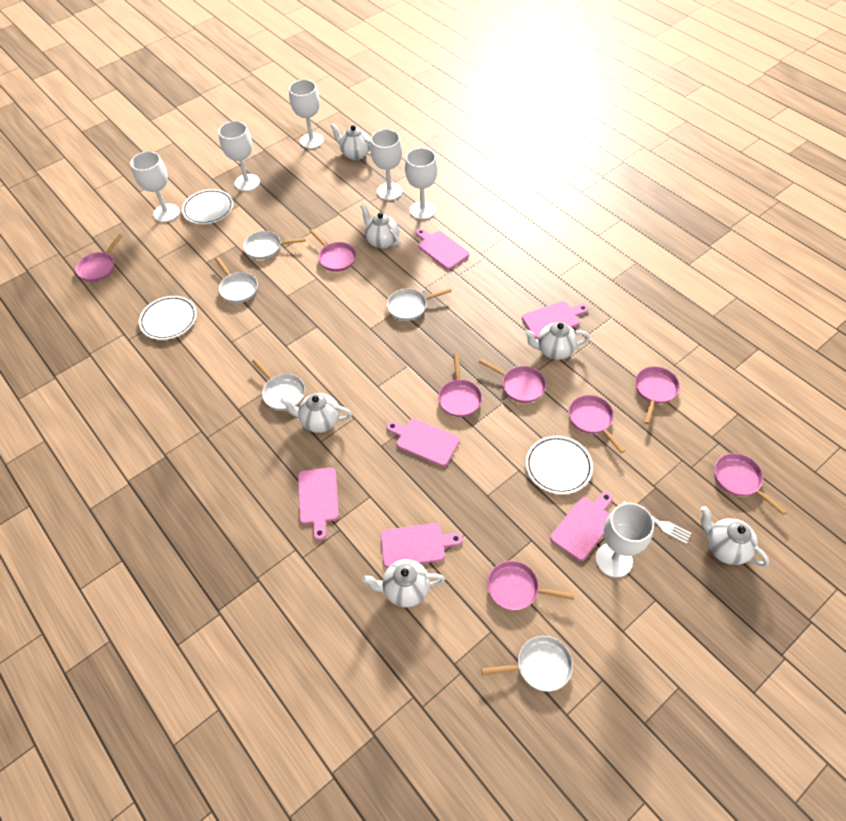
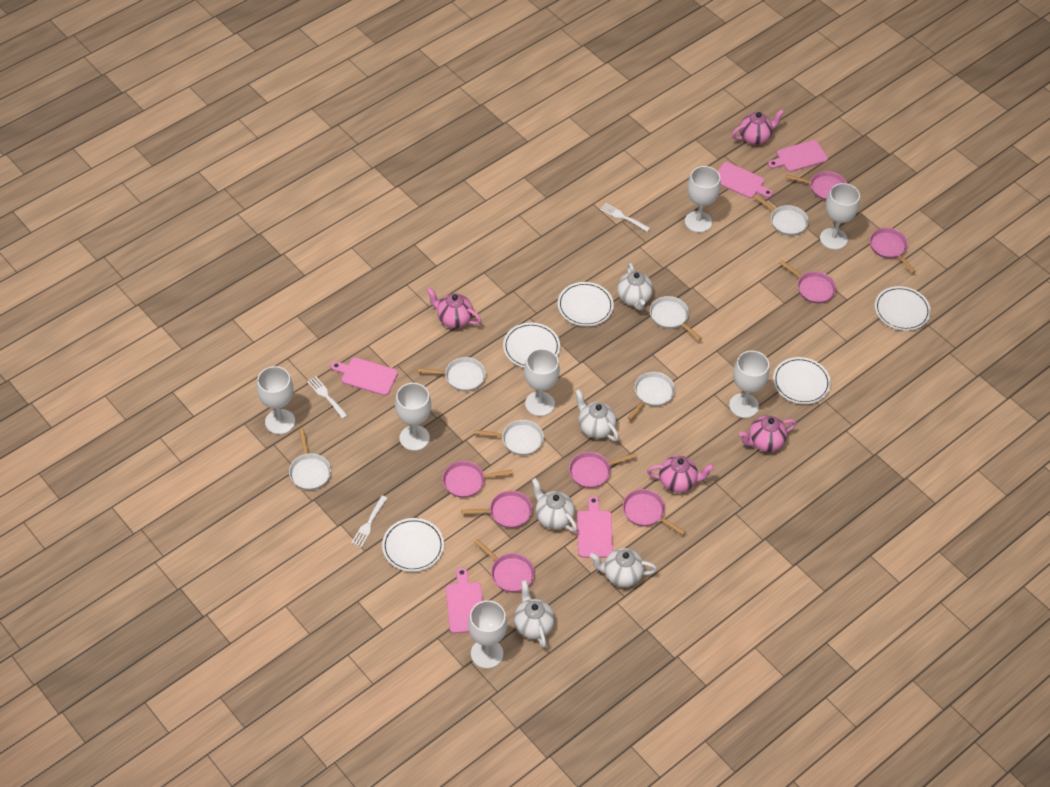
pink cutting board: 6 -> 5
pink teapot: 0 -> 4
white fork: 1 -> 3
white goblet: 6 -> 7
white pan: 5 -> 6
white plate: 3 -> 5
white teapot: 6 -> 5

